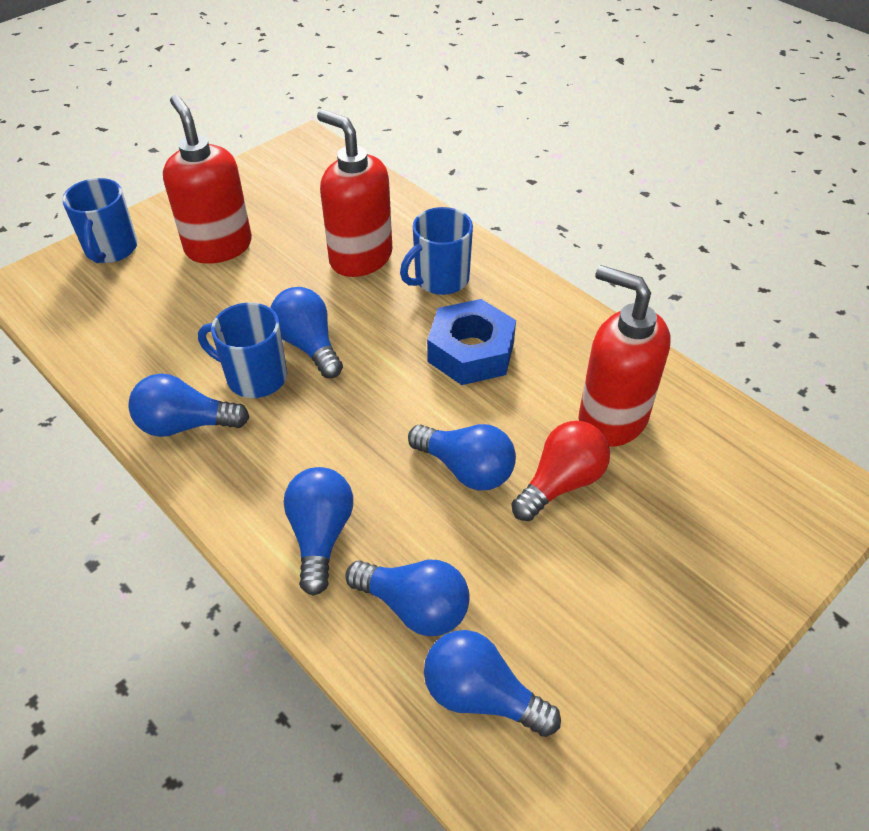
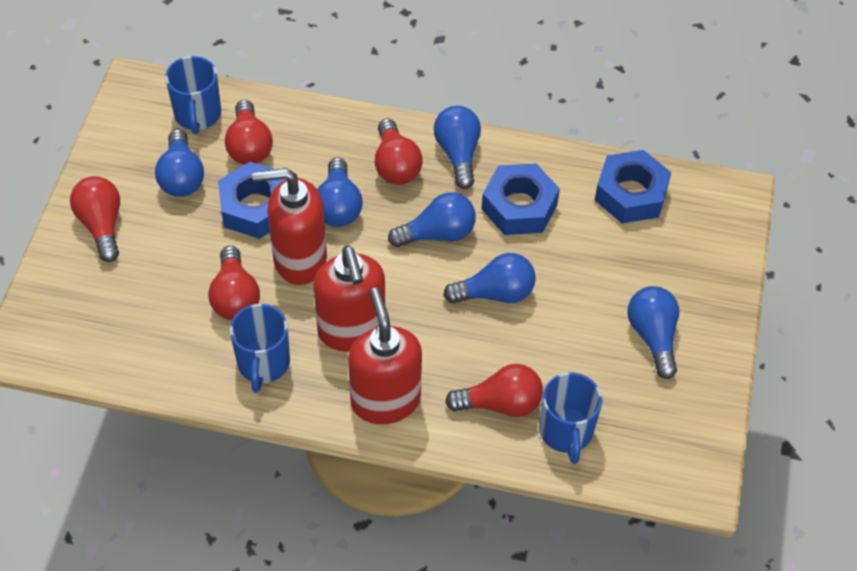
blue nut: 1 -> 3
red light bulb: 1 -> 5

